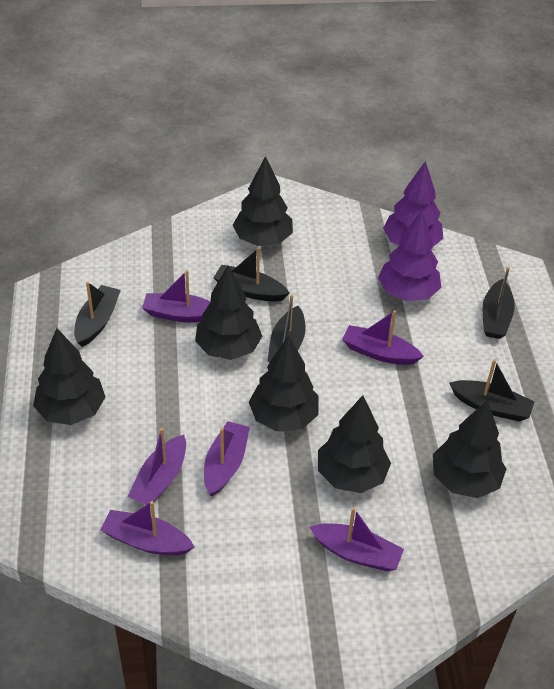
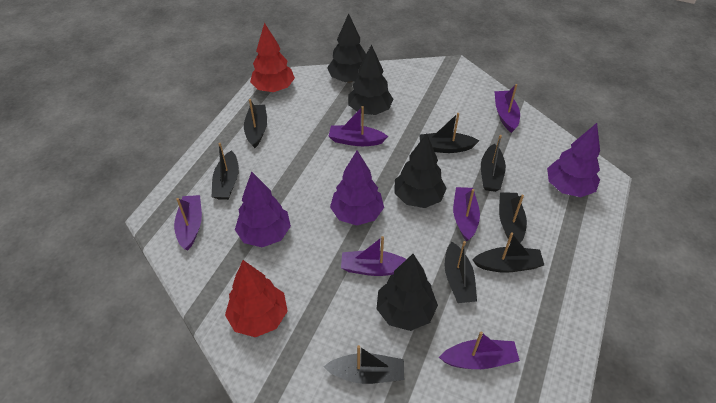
black boat: 5 -> 8
black tree: 6 -> 4
purple tree: 2 -> 3
red tree: 0 -> 2

